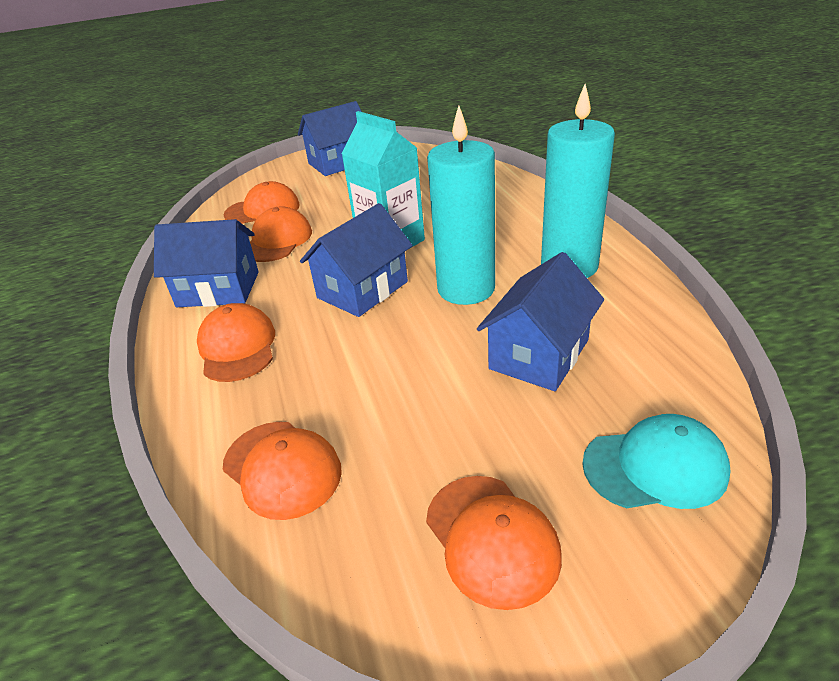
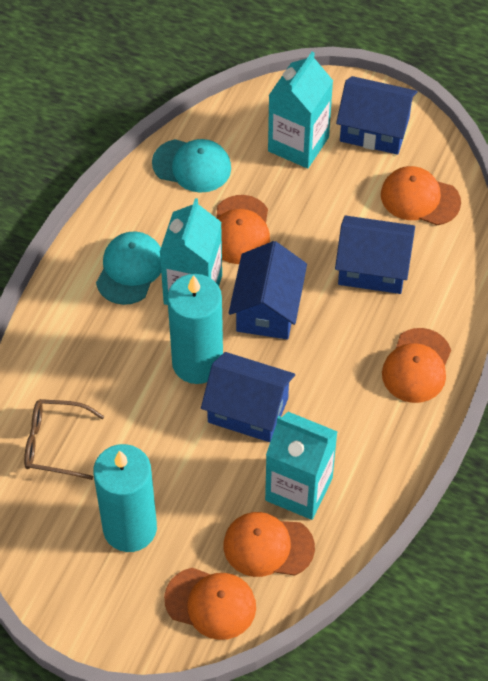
brown glasses: 0 -> 1
turquoise cap: 1 -> 2
turquoise carton: 1 -> 3

